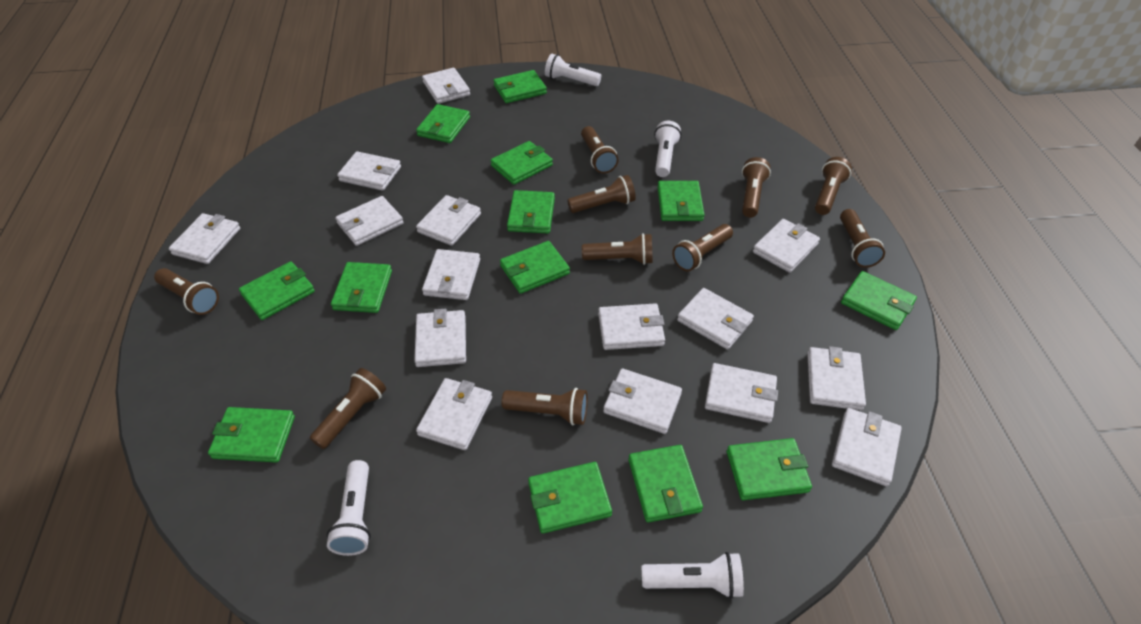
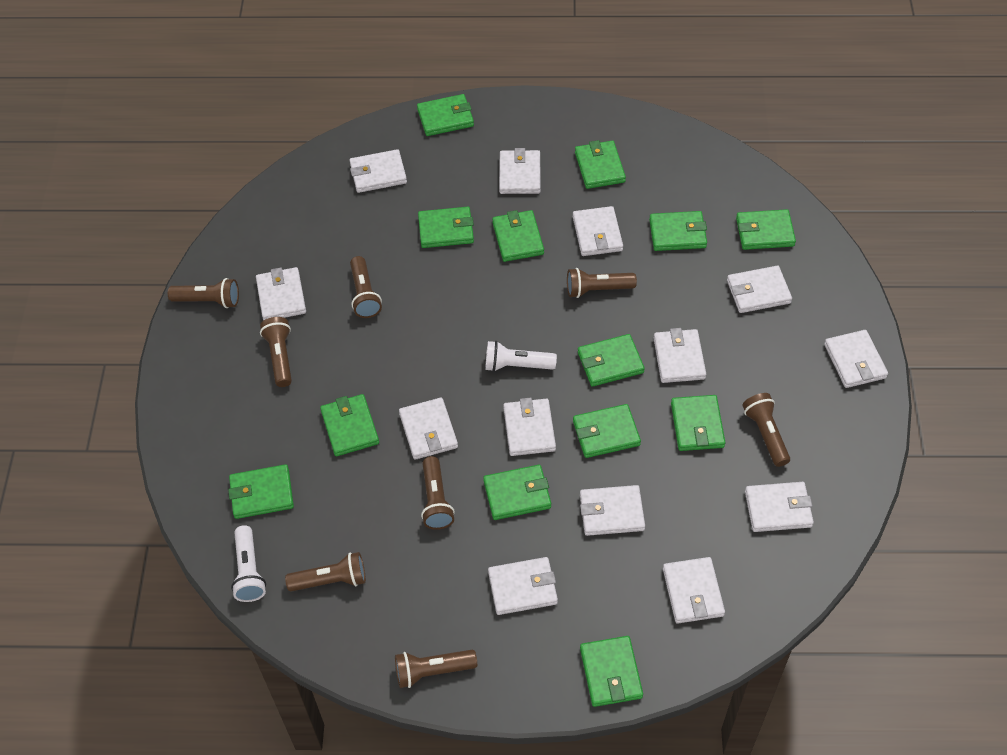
brown flashlight: 10 -> 8
white flashlight: 4 -> 2
white wallet: 15 -> 13

